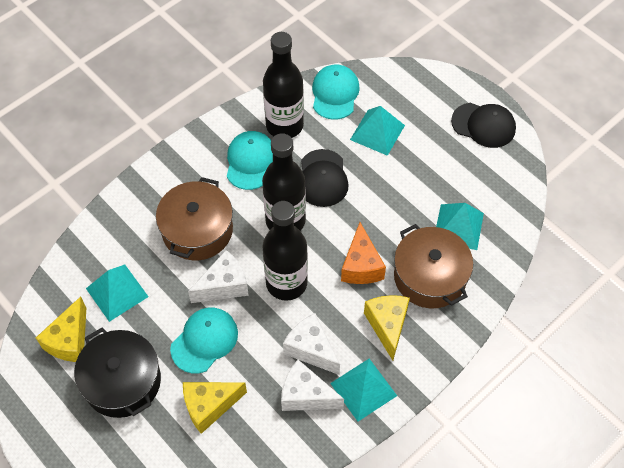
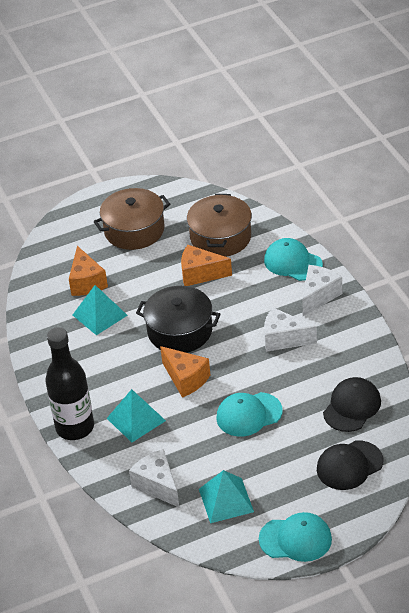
black bottle: 3 -> 1
orange cheese: 1 -> 3
turquoise pyramid: 4 -> 3
yellow cheese: 3 -> 0

